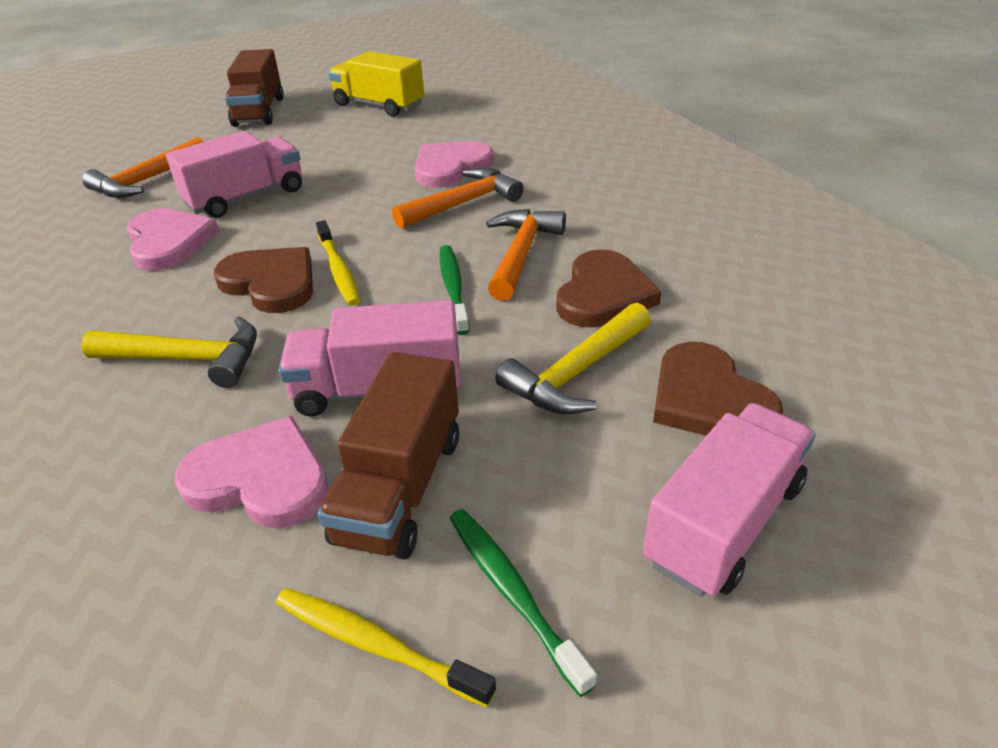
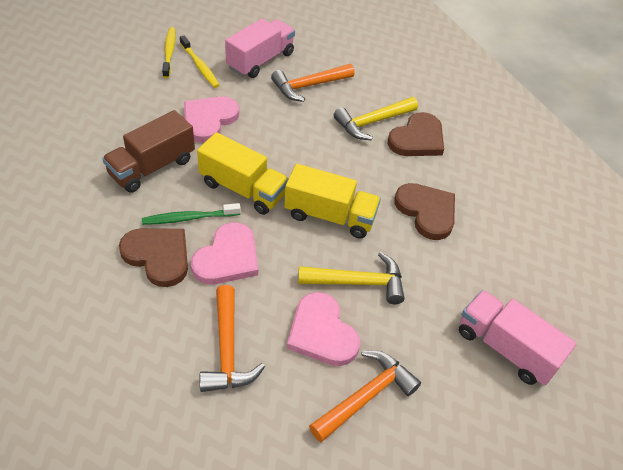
brown truck: 2 -> 1
green toothbrush: 2 -> 1
pink truck: 3 -> 2
yellow truck: 1 -> 2

